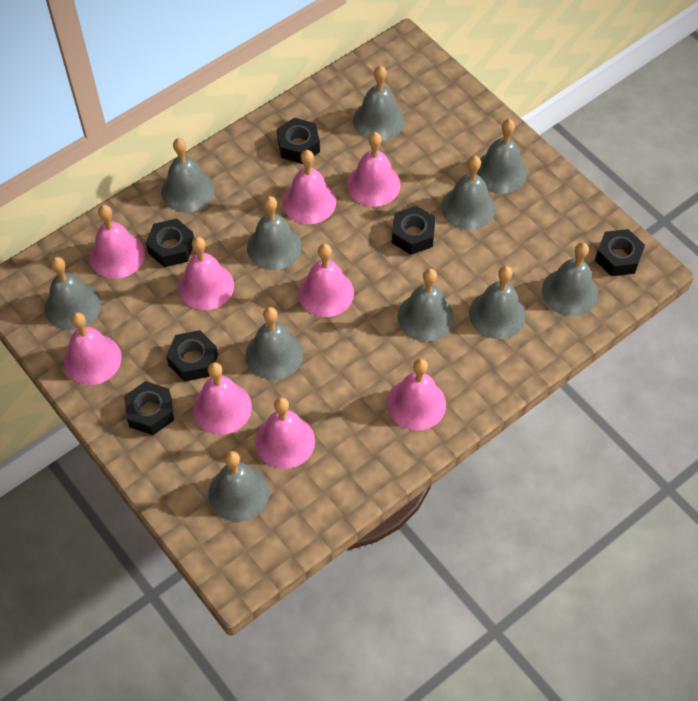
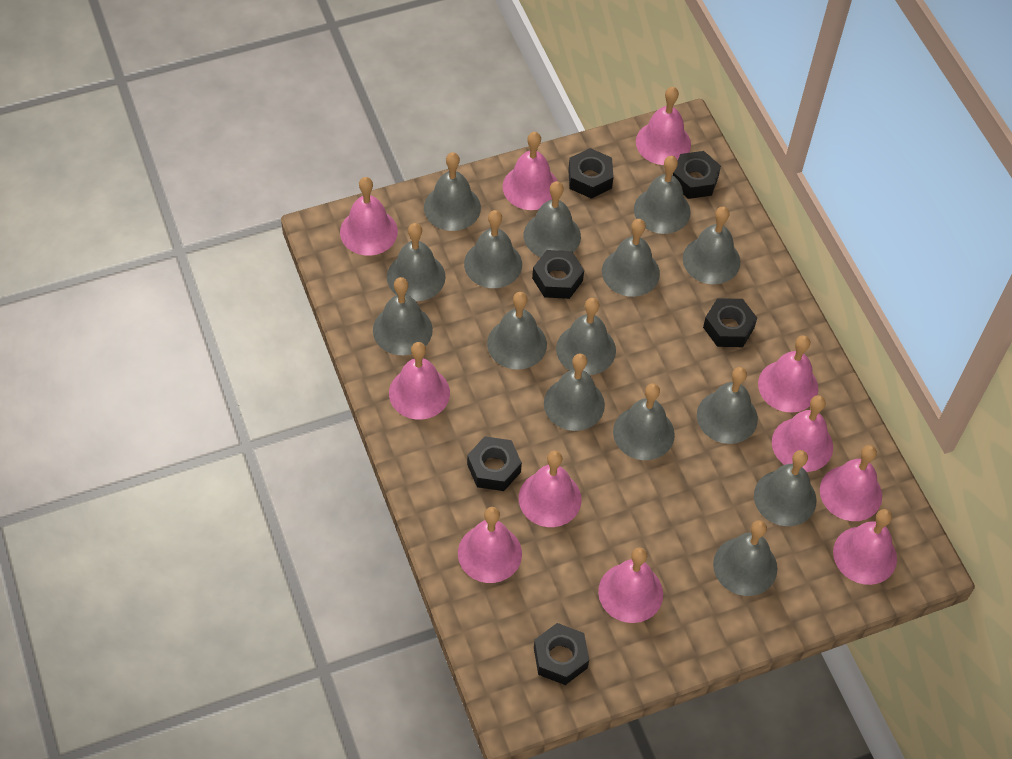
grey bell: 11 -> 15
pink bell: 9 -> 11

